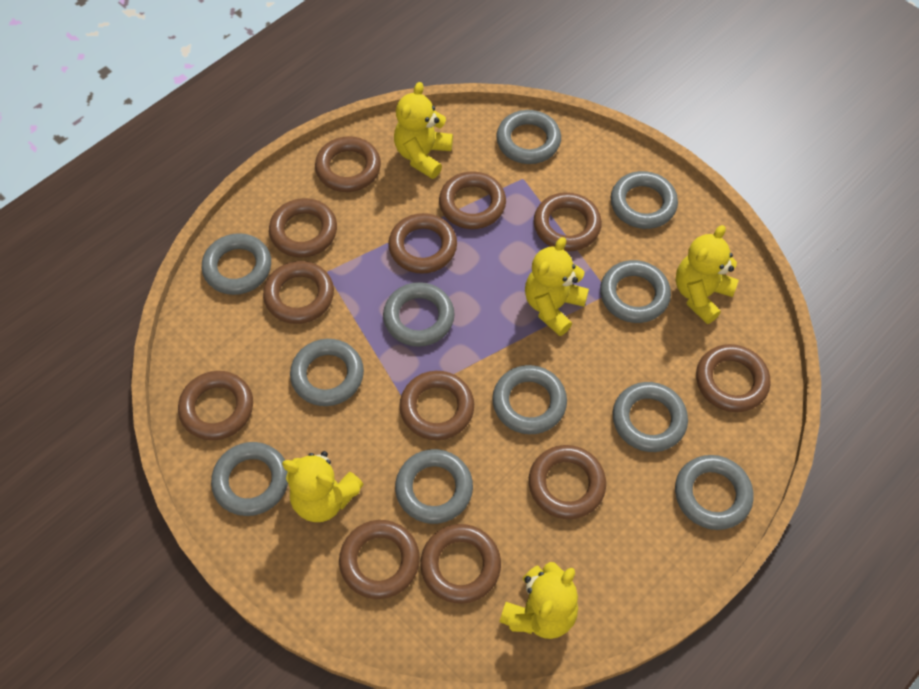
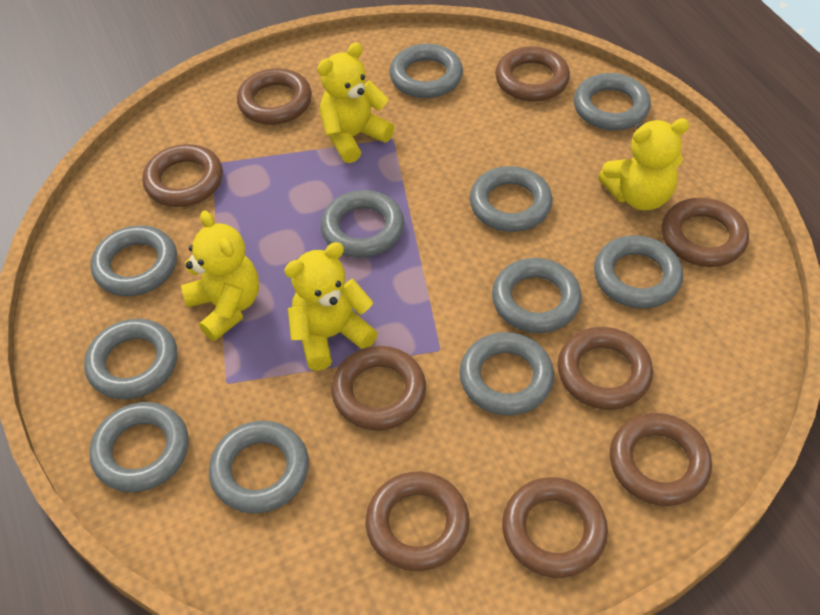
brown ring: 12 -> 9
yellow teddy bear: 5 -> 4

